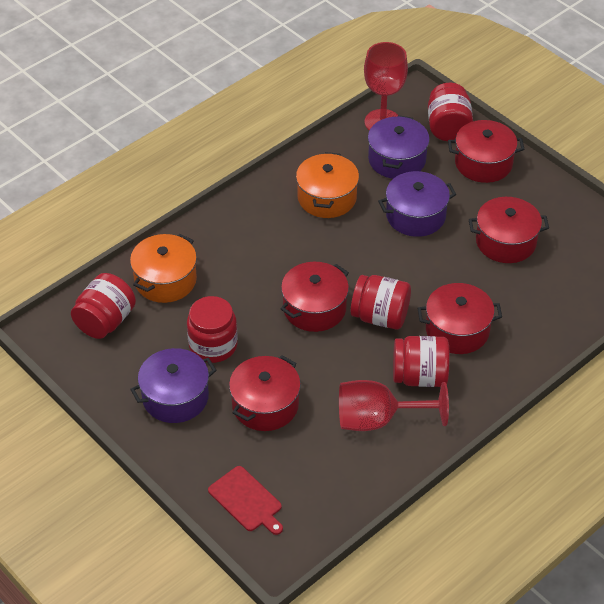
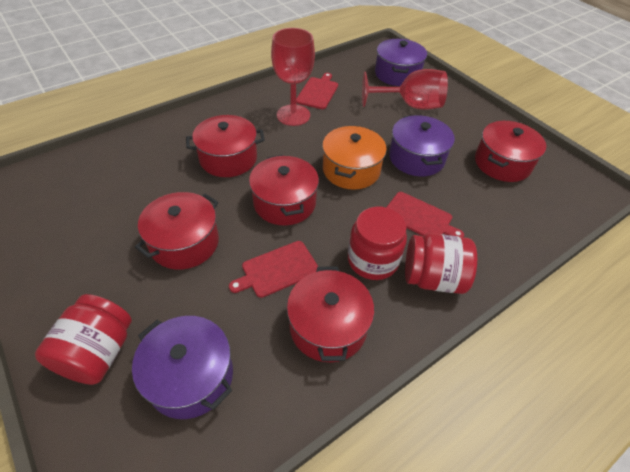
orange pot: 2 -> 1
red cutting board: 1 -> 3
red jar: 5 -> 3

